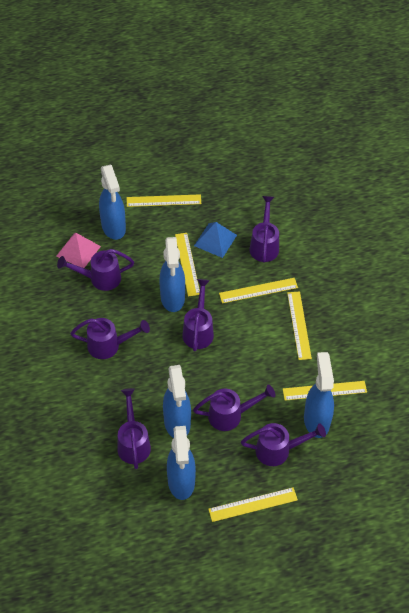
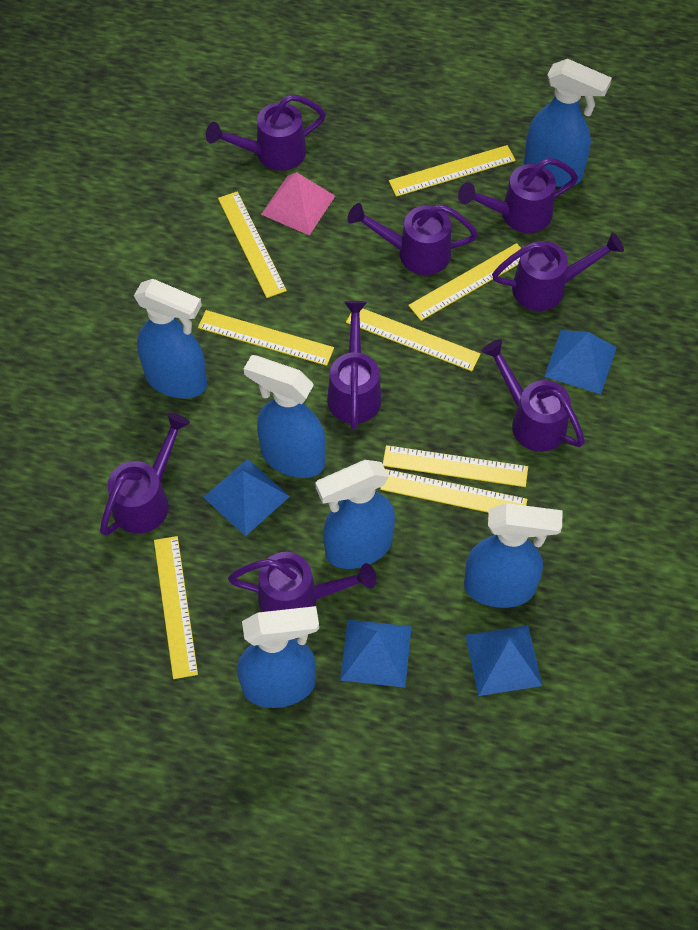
blue pyramid: 1 -> 4
blue spray bottle: 5 -> 6
purple watering can: 7 -> 8
yellow ruler: 6 -> 8

